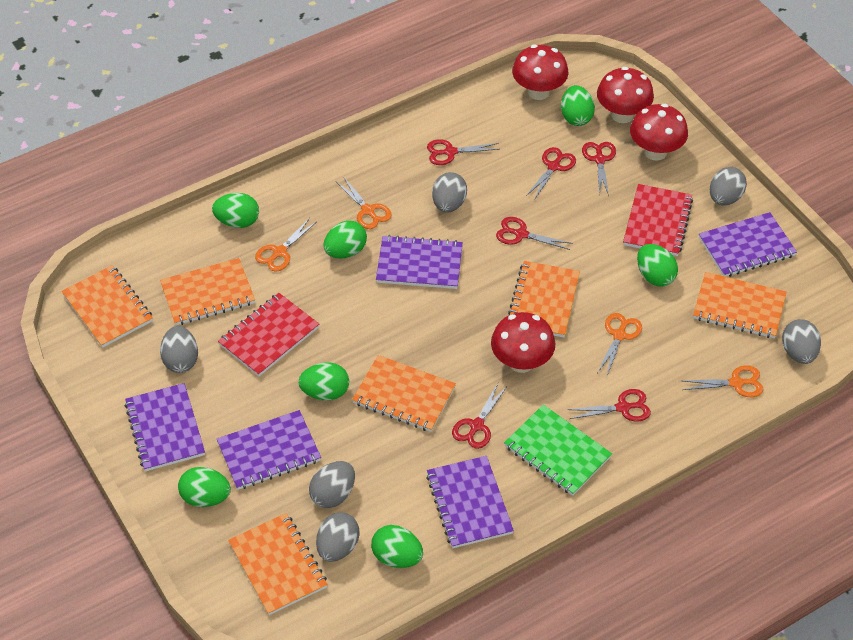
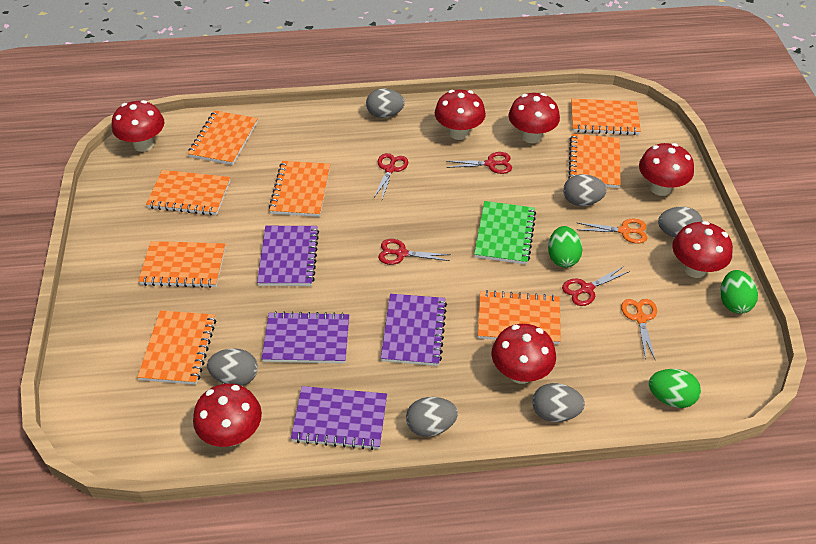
green egg: 7 -> 3
orange notebook: 6 -> 8
orange scissors: 4 -> 2
purple notebook: 5 -> 4
red mushroom: 4 -> 7
red notebook: 2 -> 0
red scissors: 6 -> 4

